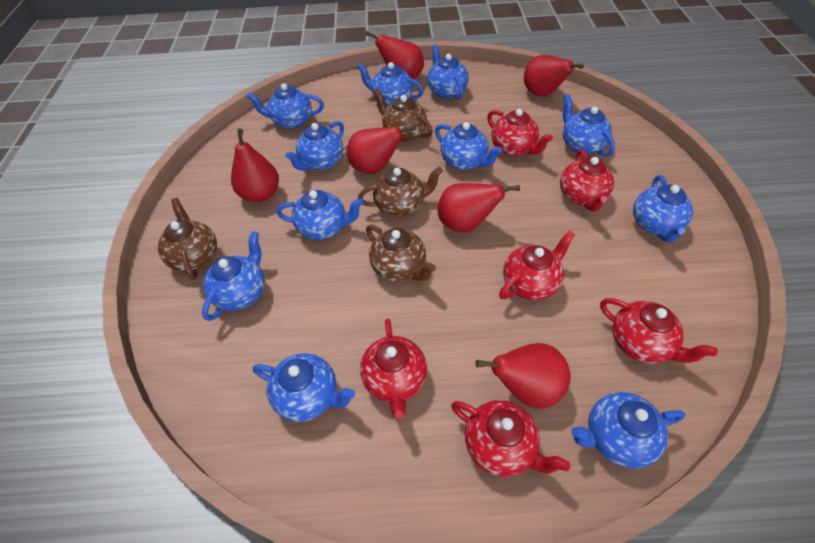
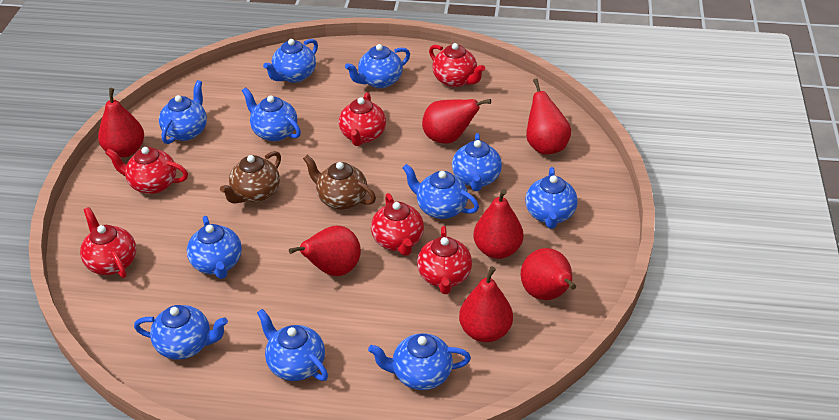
brown teapot: 4 -> 2
red pear: 6 -> 7

